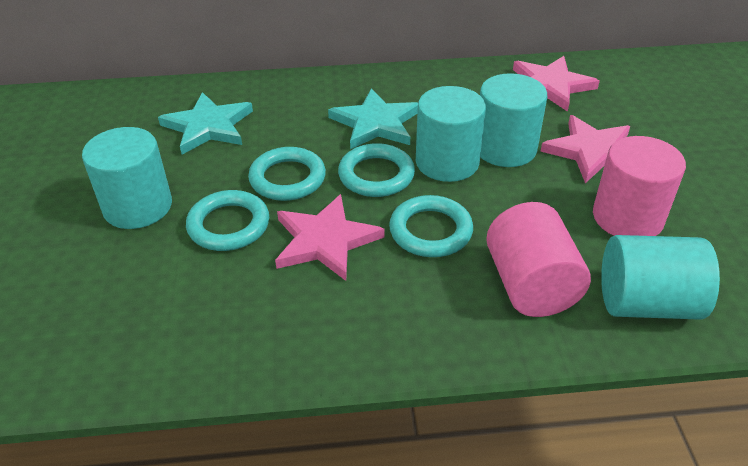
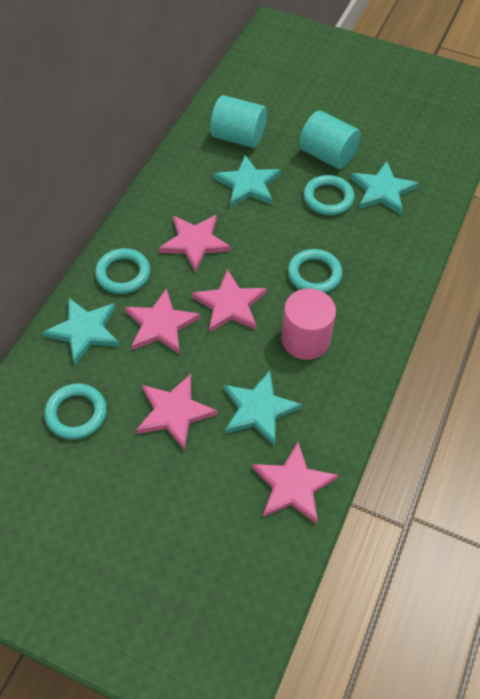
pink cylinder: 2 -> 1
pink star: 3 -> 5
turquoise cylinder: 4 -> 2
turquoise star: 2 -> 4

